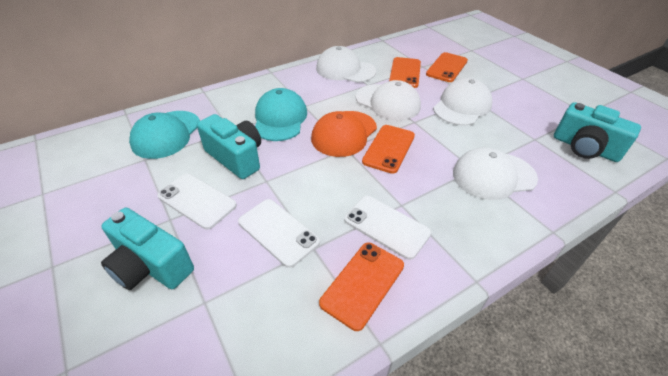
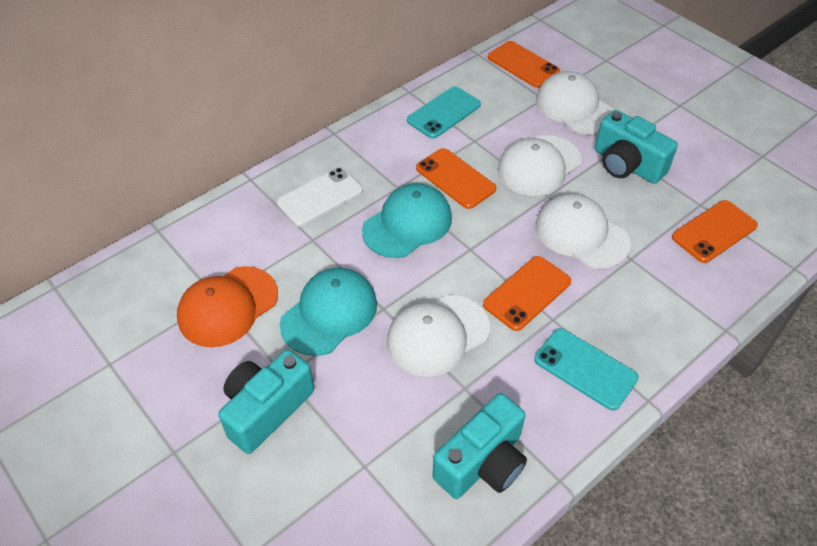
turquoise phone: 0 -> 2
white phone: 3 -> 1

